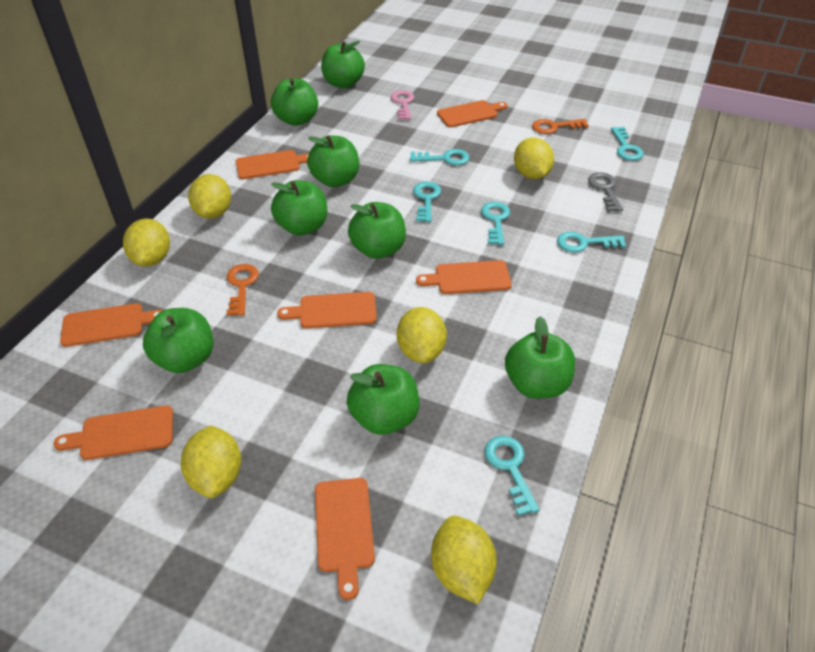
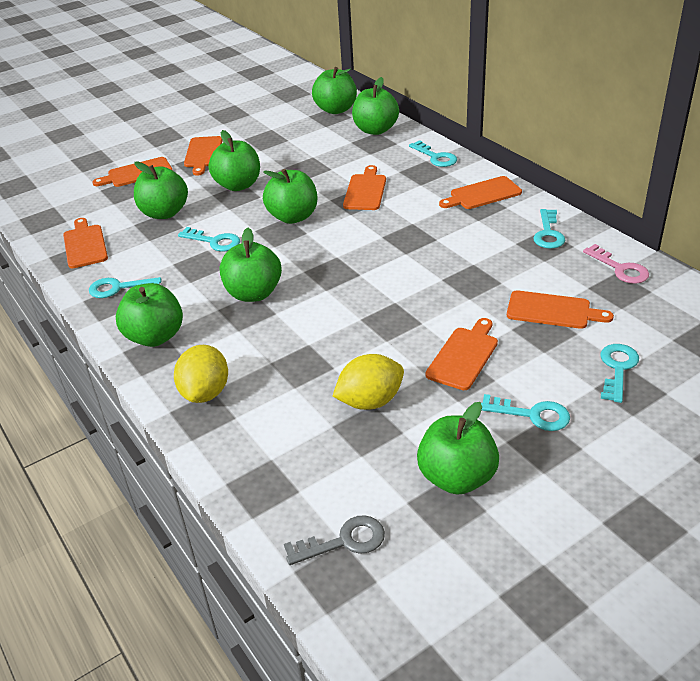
orange key: 2 -> 0
yellow lemon: 6 -> 2

